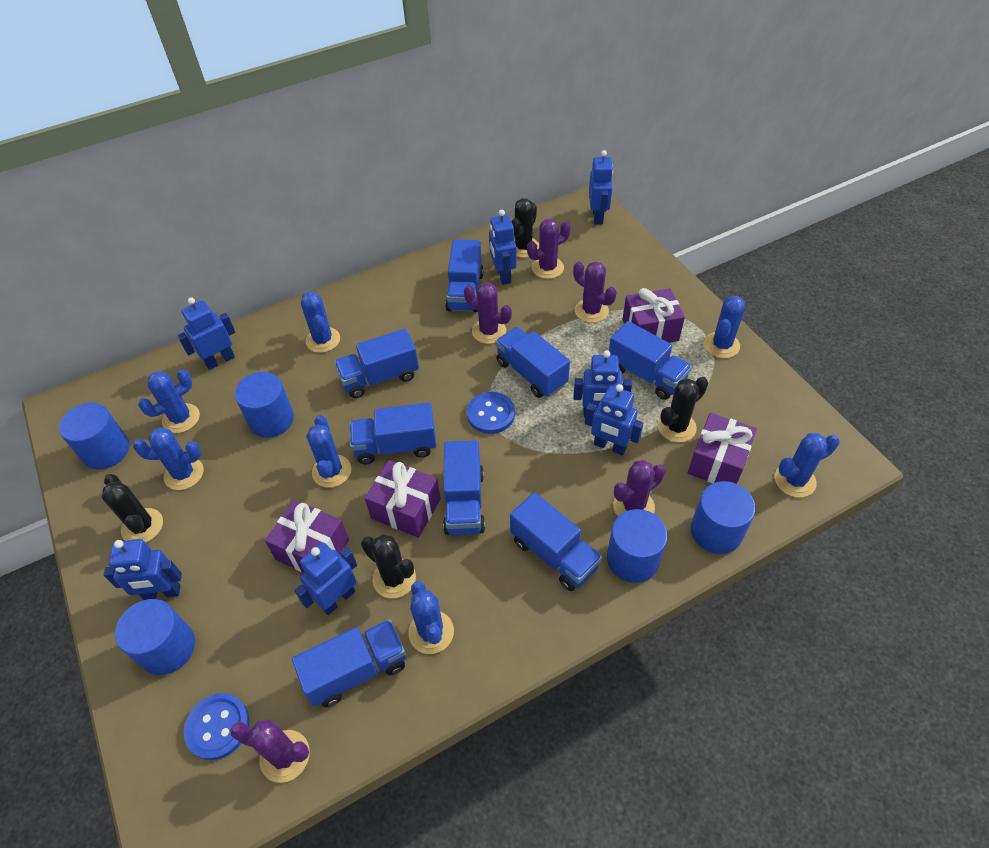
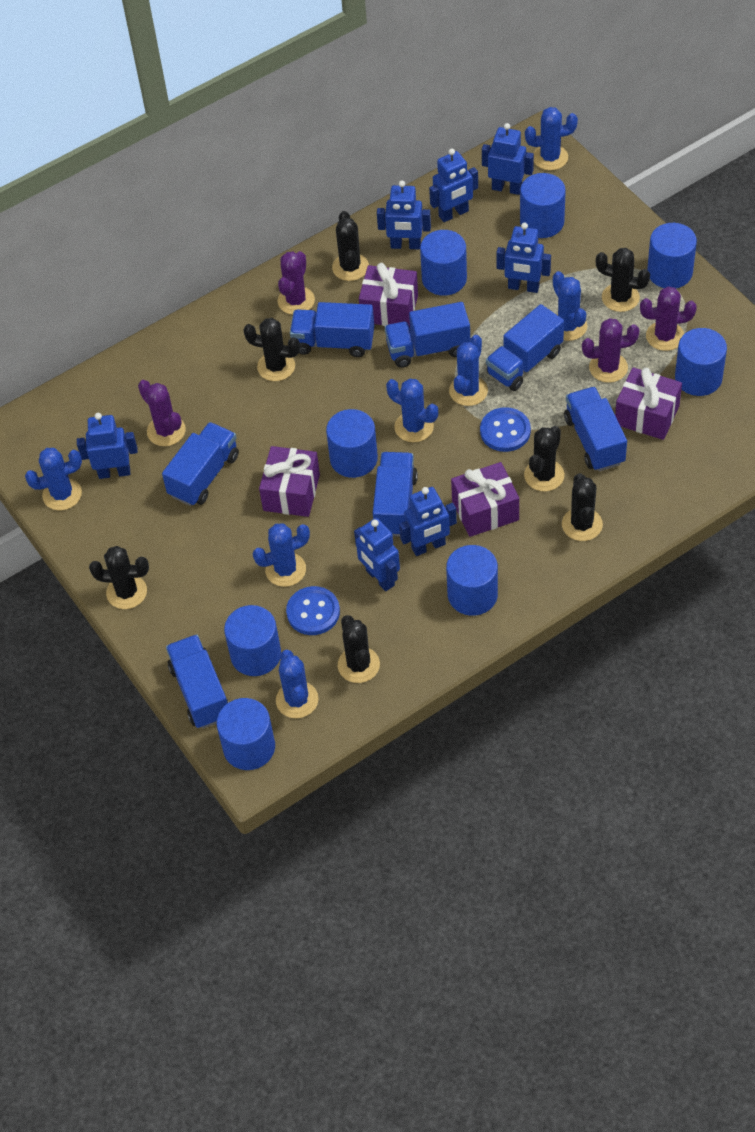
black cactus: 4 -> 7
blue cylinder: 5 -> 8
blue truck: 8 -> 7
purple cactus: 5 -> 4

